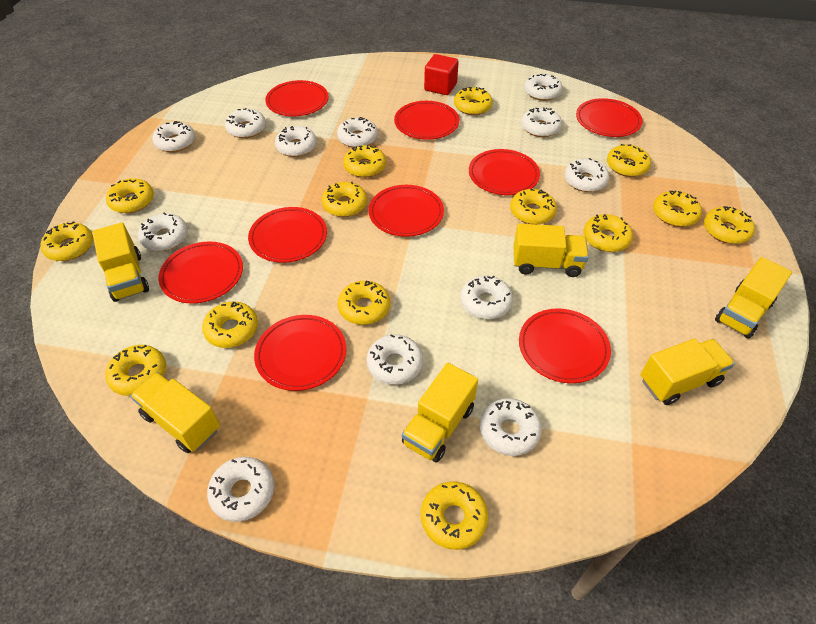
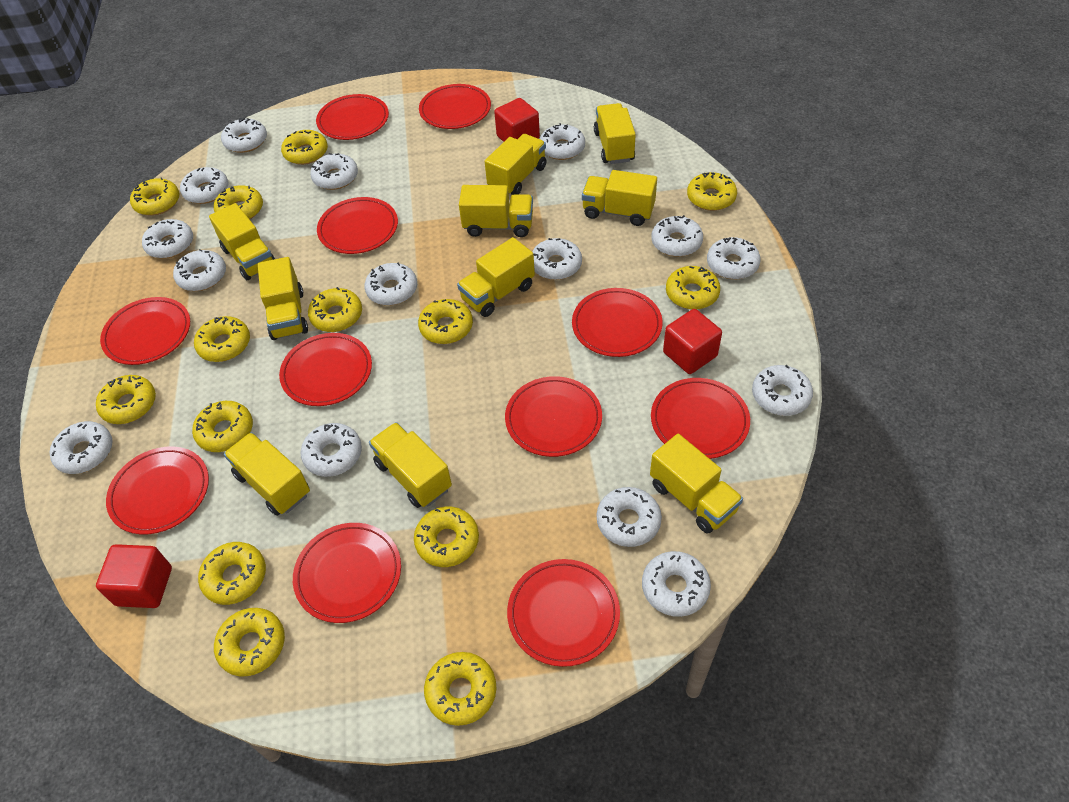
red cube: 1 -> 3
red plate: 9 -> 11
white donut: 12 -> 15
yellow truck: 6 -> 10

